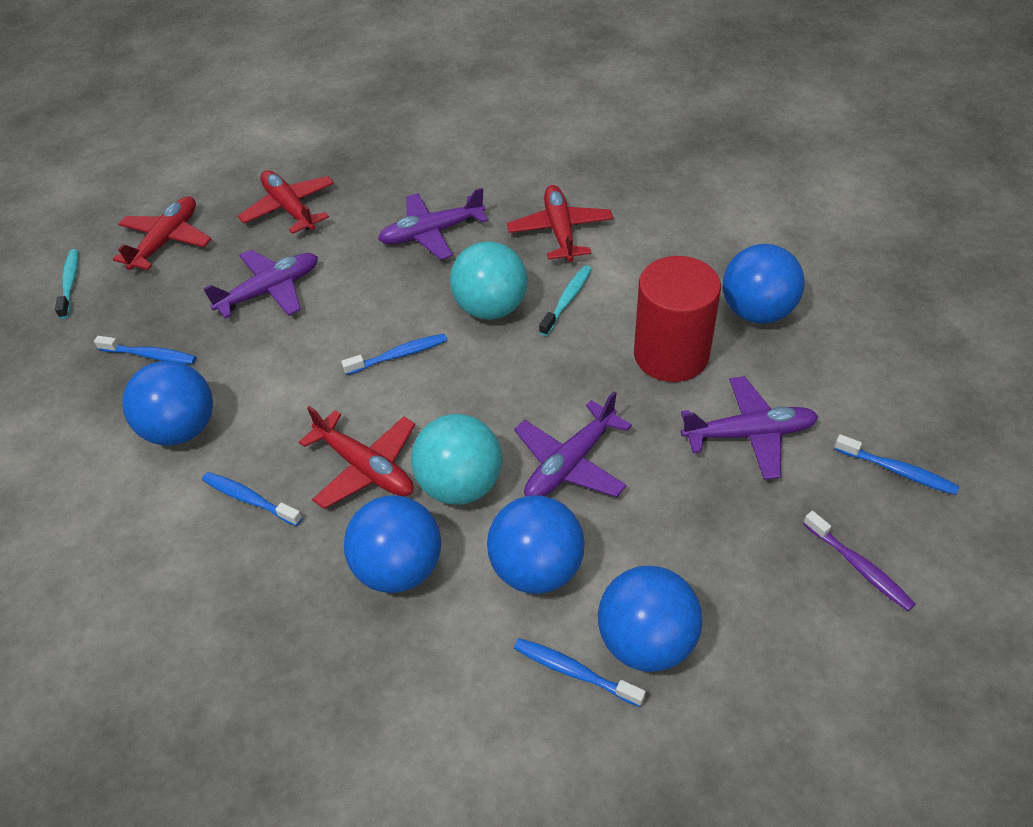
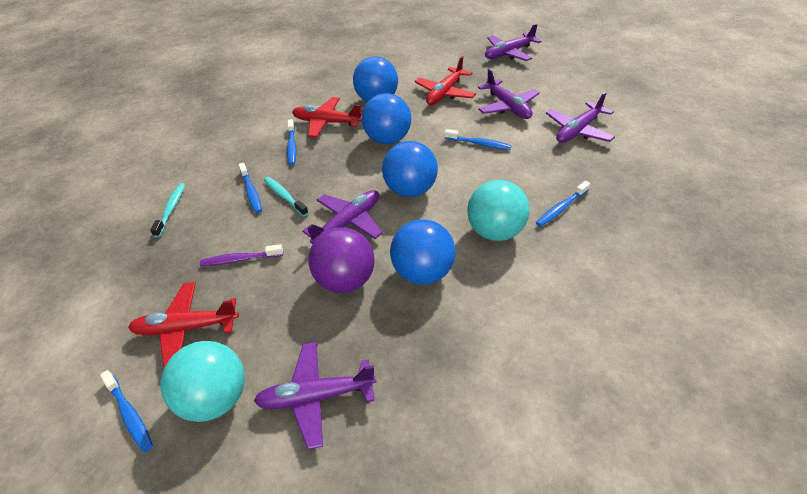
blue ball: 5 -> 4
purple ball: 0 -> 1
purple plane: 4 -> 5
red cylinder: 1 -> 0
red plane: 4 -> 3

